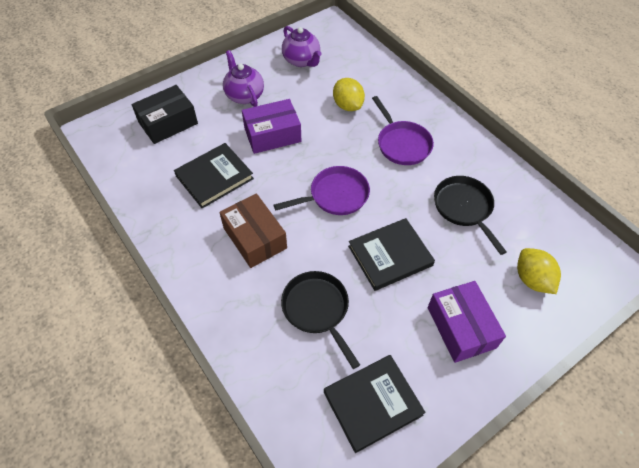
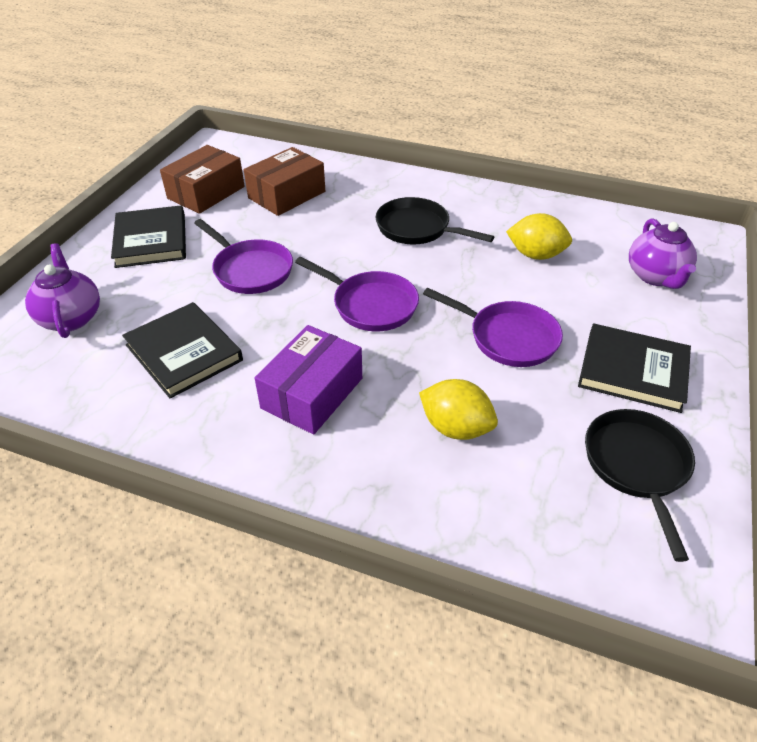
black box: 1 -> 0
brown box: 1 -> 2
purple box: 2 -> 1
purple pan: 2 -> 3

